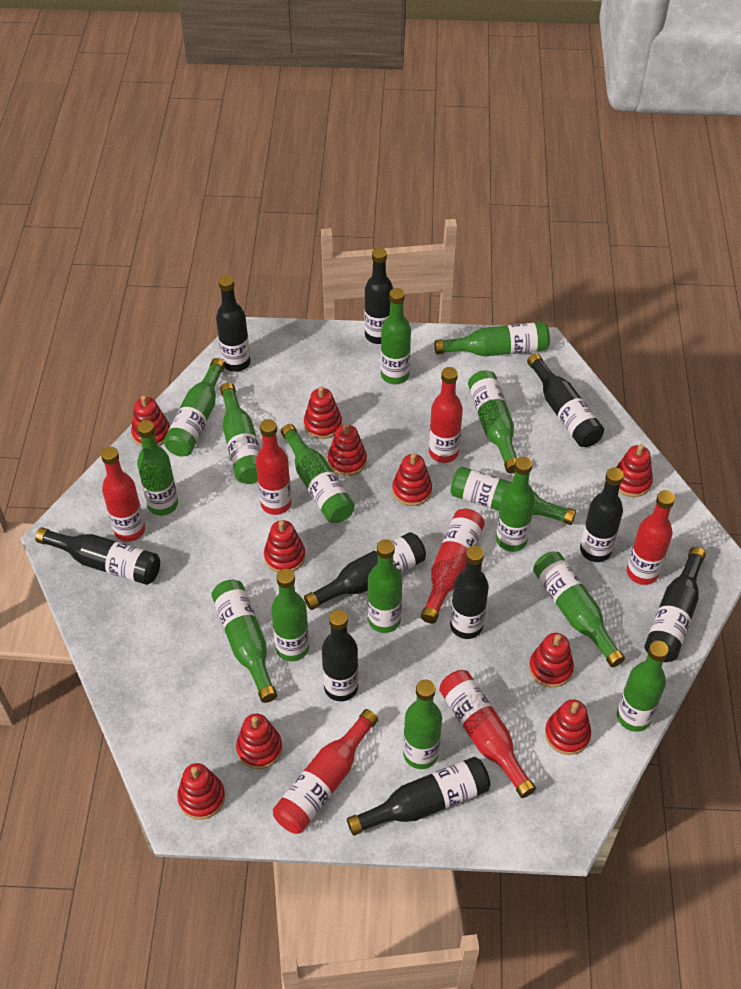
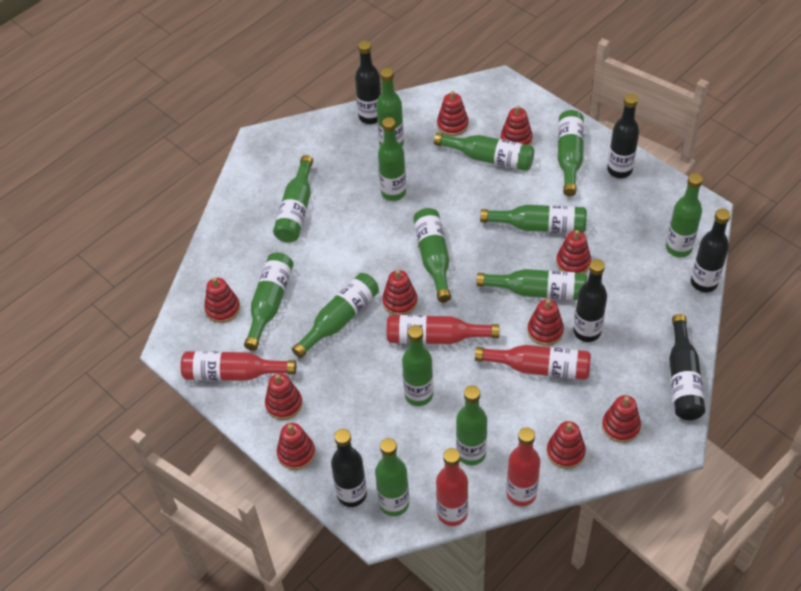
black bottle: 10 -> 6
green bottle: 15 -> 14
red bottle: 7 -> 5

